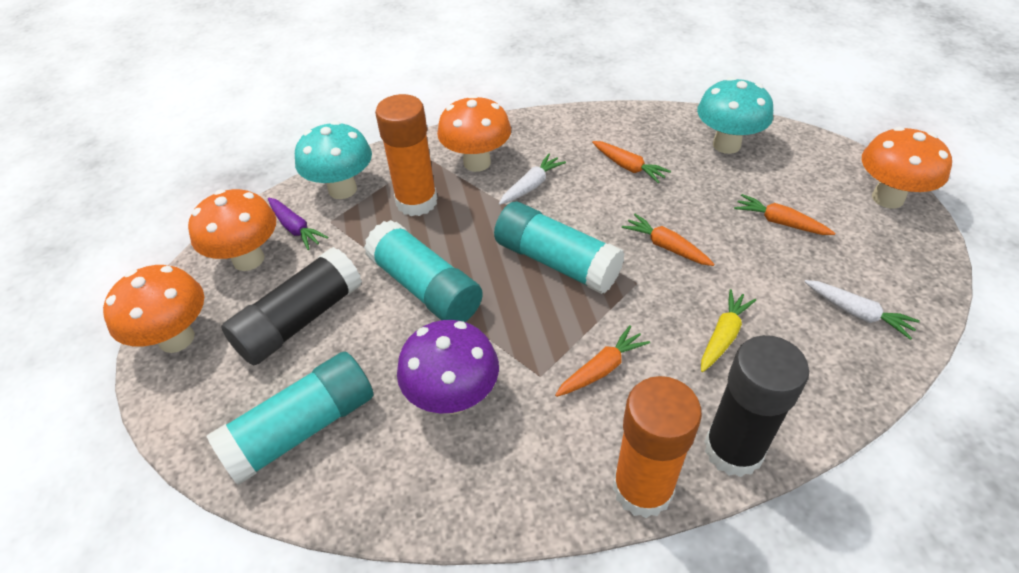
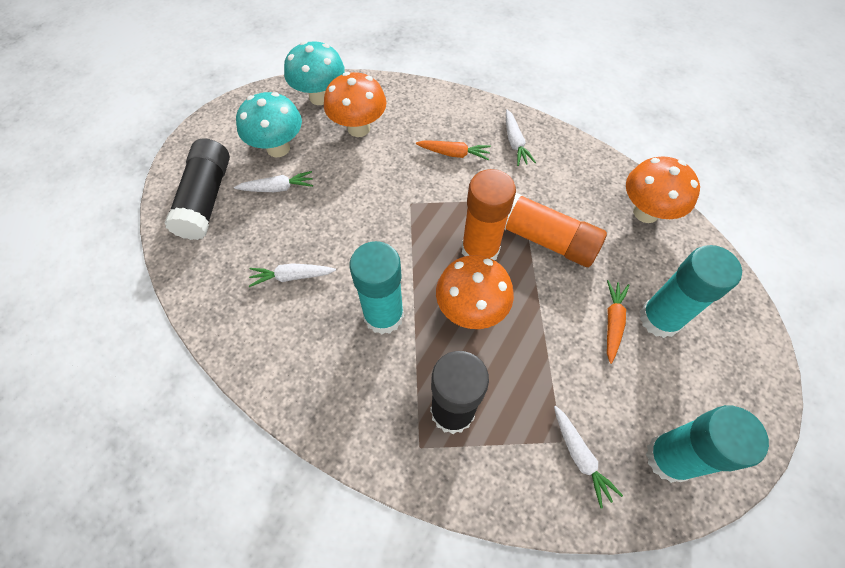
orange carrot: 4 -> 2
orange mushroom: 4 -> 3
purple carrot: 1 -> 0
purple mushroom: 1 -> 0
white carrot: 2 -> 4
yellow carrot: 1 -> 0

